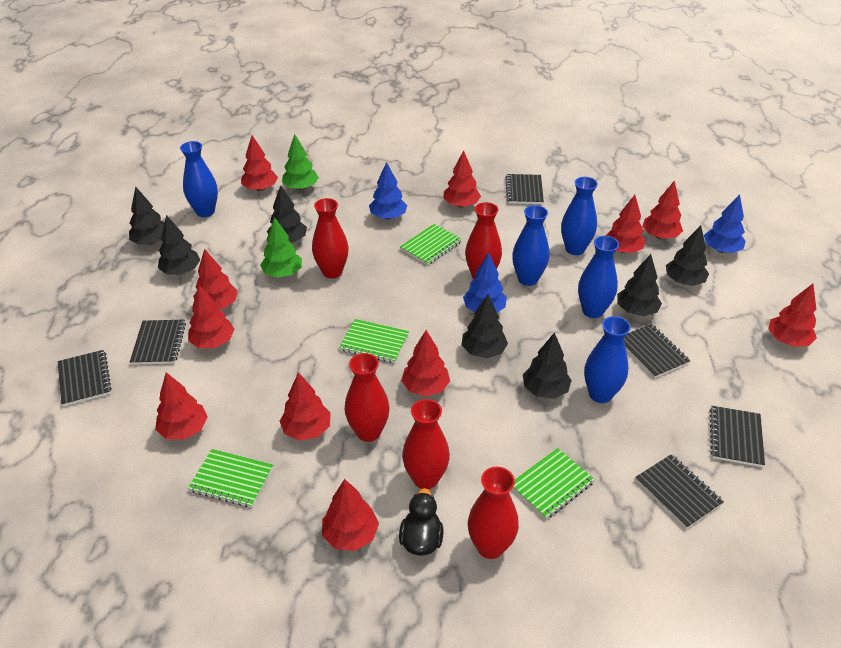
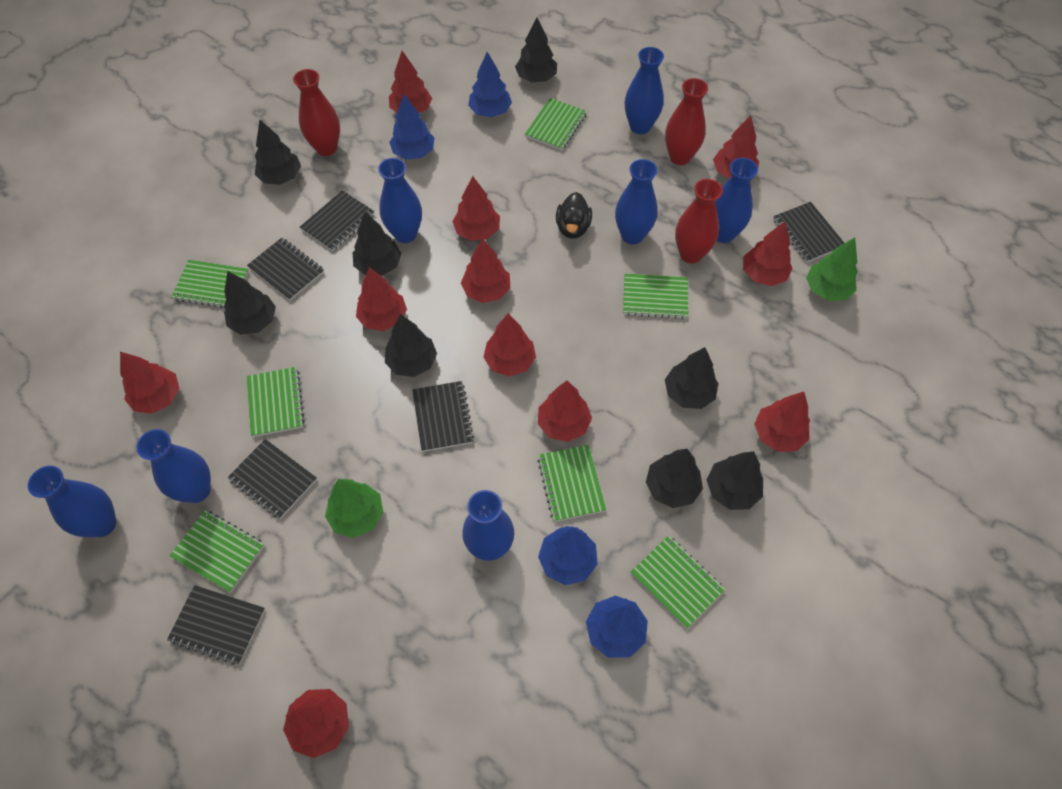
black tree: 7 -> 8
blue tree: 3 -> 4
blue vase: 5 -> 7
green notebook: 4 -> 7
red vase: 5 -> 3

